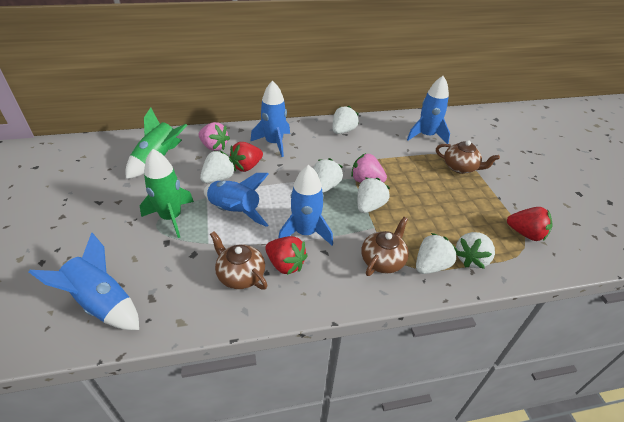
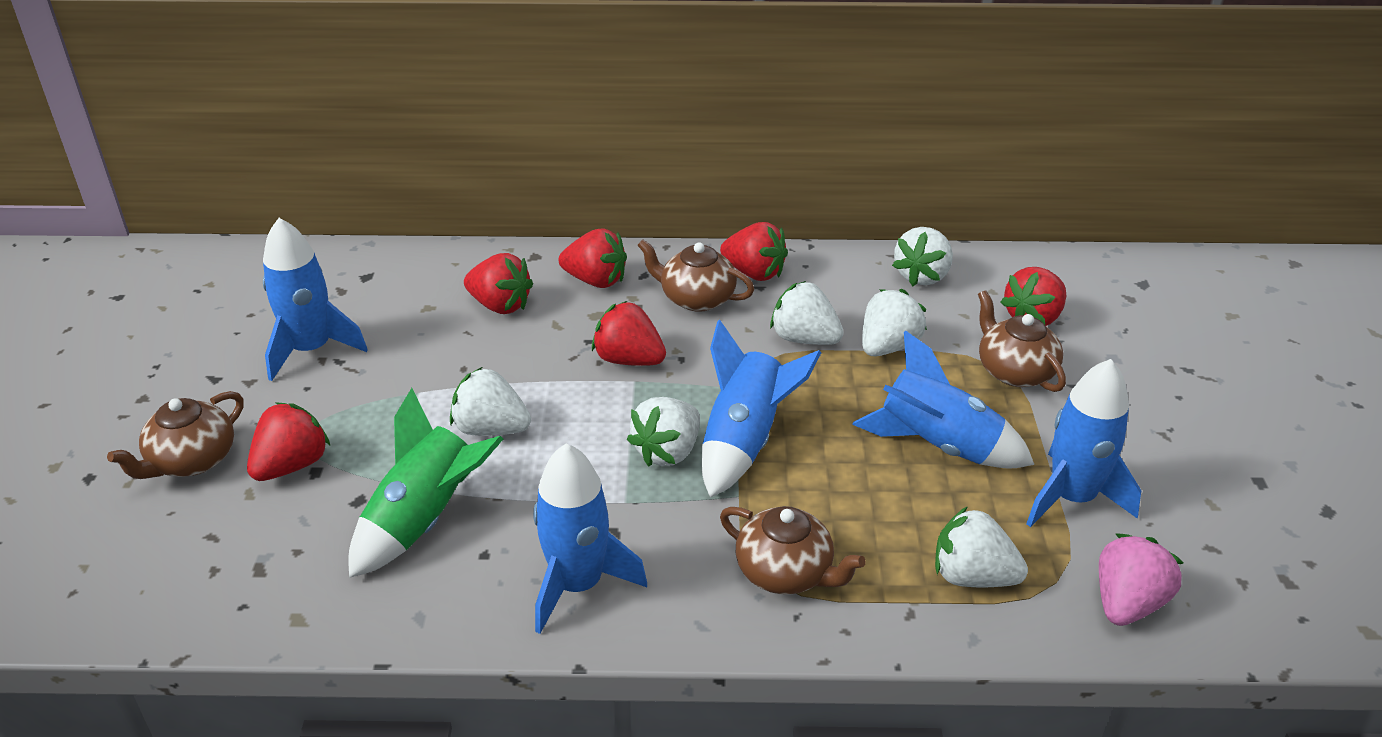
brown teapot: 3 -> 4
green rocket: 2 -> 1
pink strawberry: 2 -> 1
red strawberry: 3 -> 6

